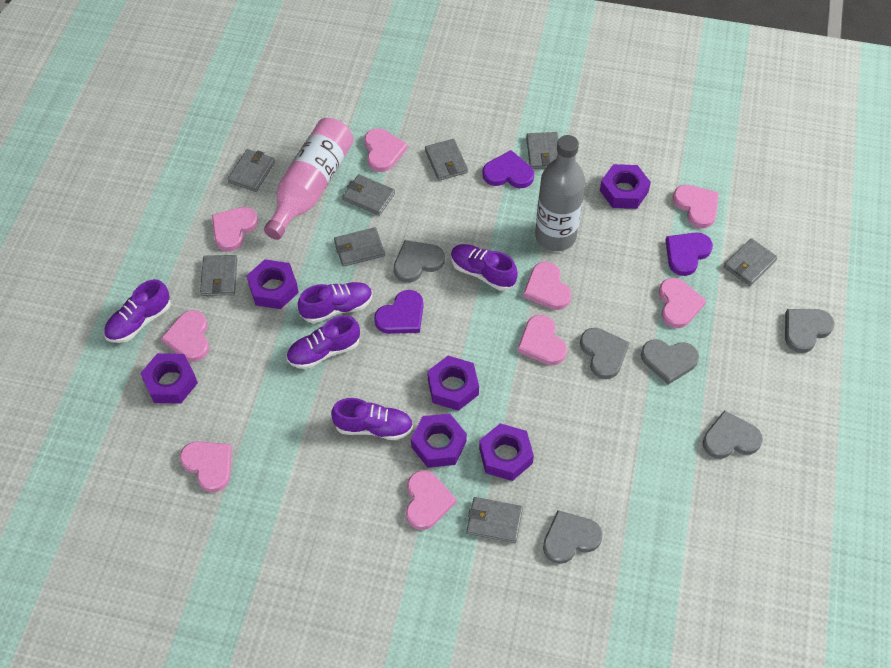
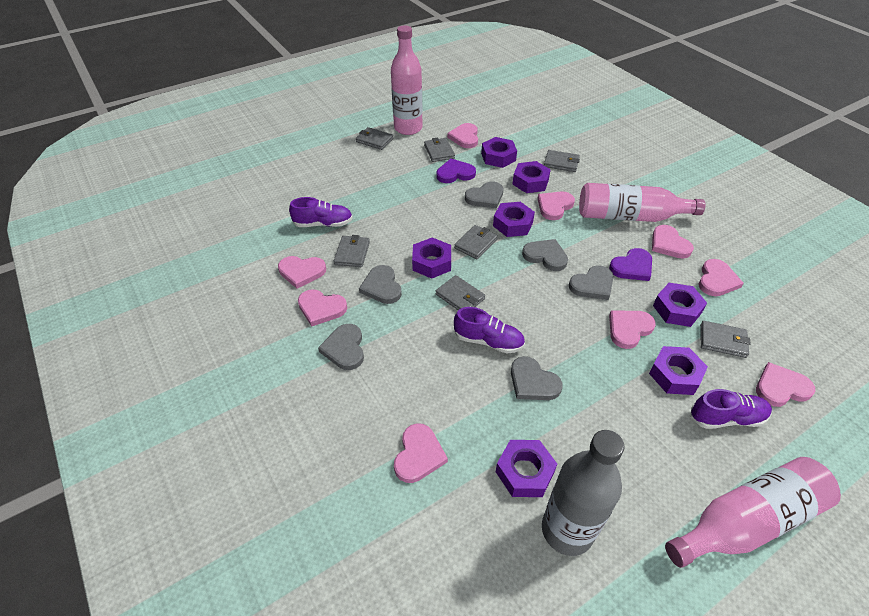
grey wallet: 8 -> 7
pink bottle: 1 -> 3
purple heart: 3 -> 2
purple nut: 6 -> 7
purple shoe: 5 -> 3

